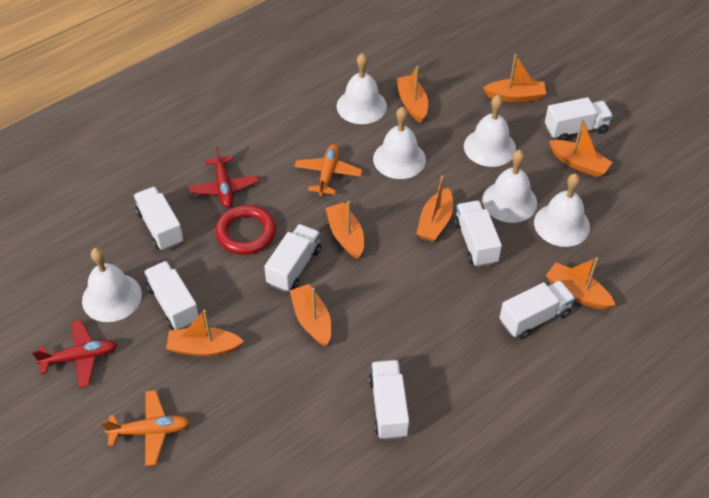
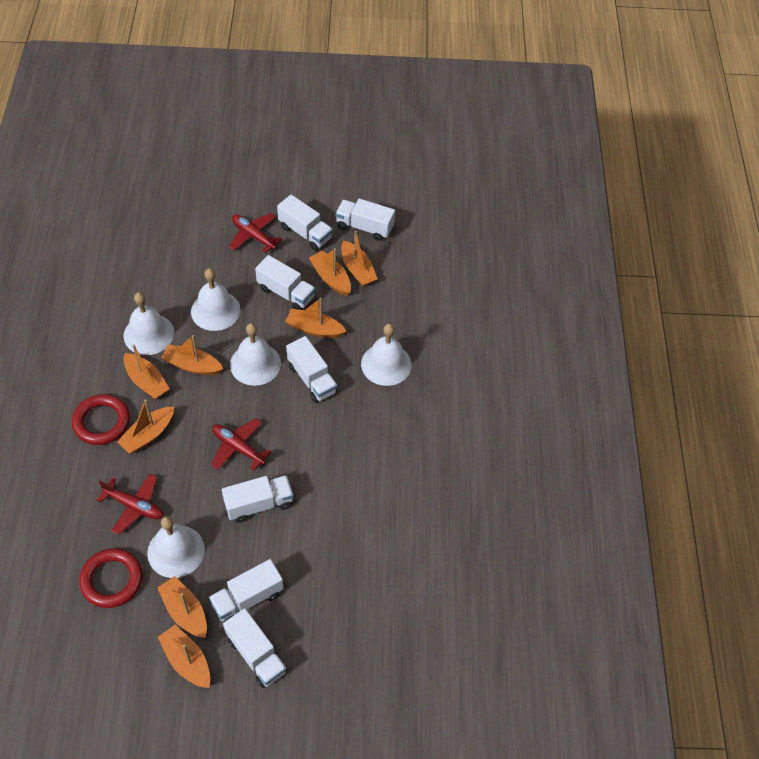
orange plane: 2 -> 0
red plane: 2 -> 3
red ring: 1 -> 2
white bell: 6 -> 5

